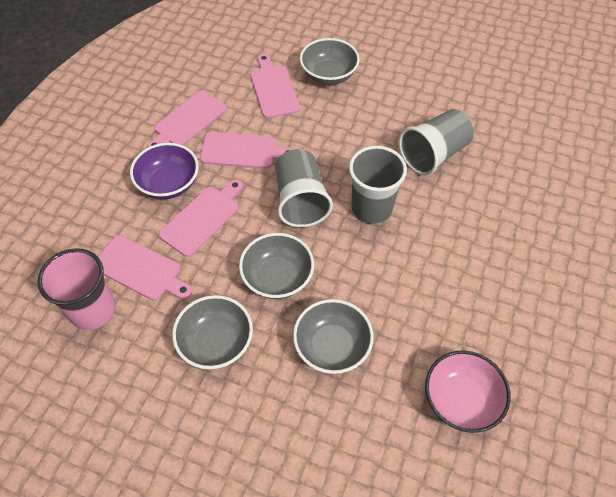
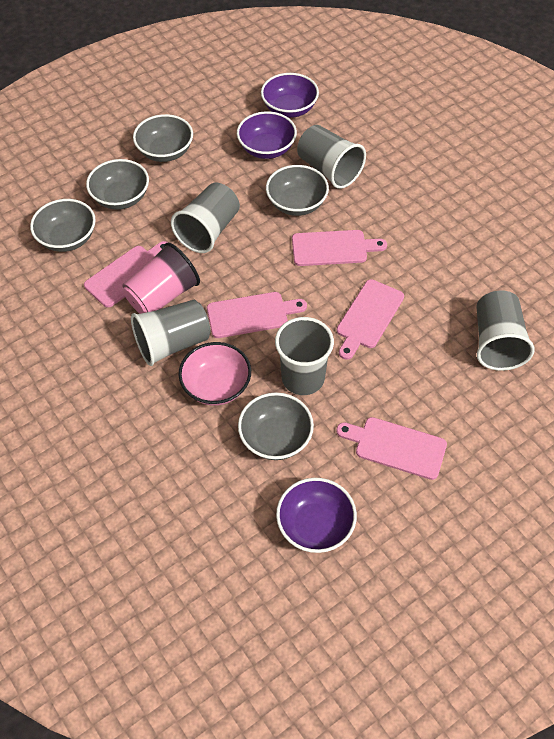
grey bowl: 4 -> 5
grey cup: 3 -> 5
purple bowl: 1 -> 3

